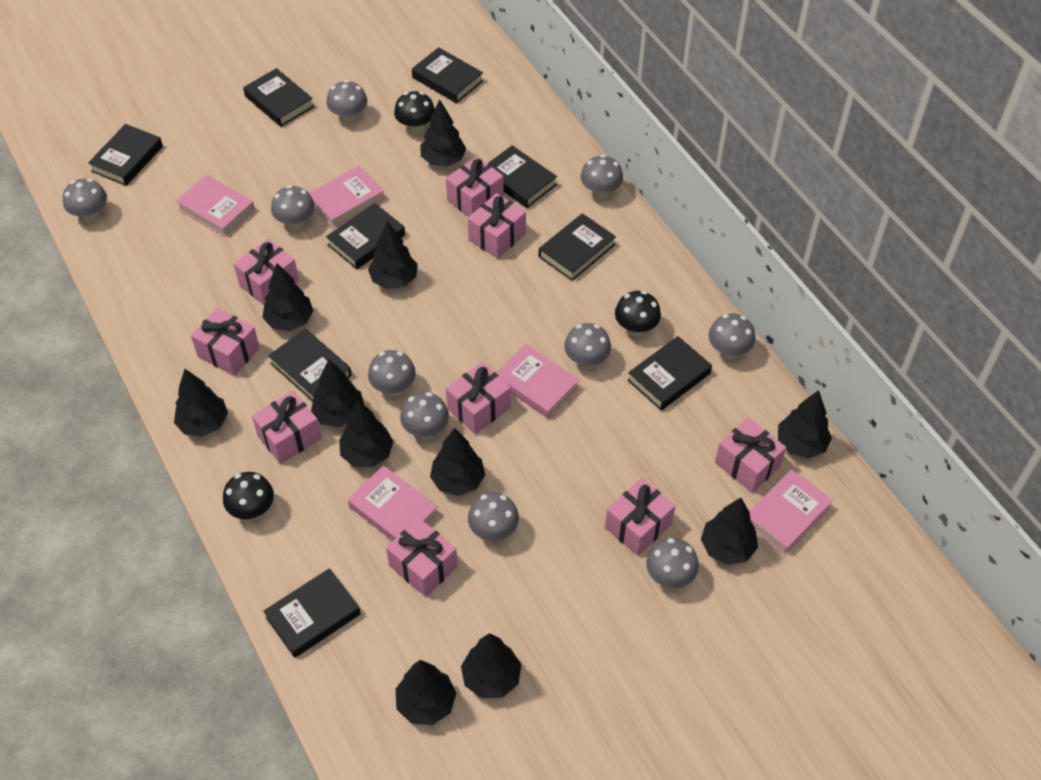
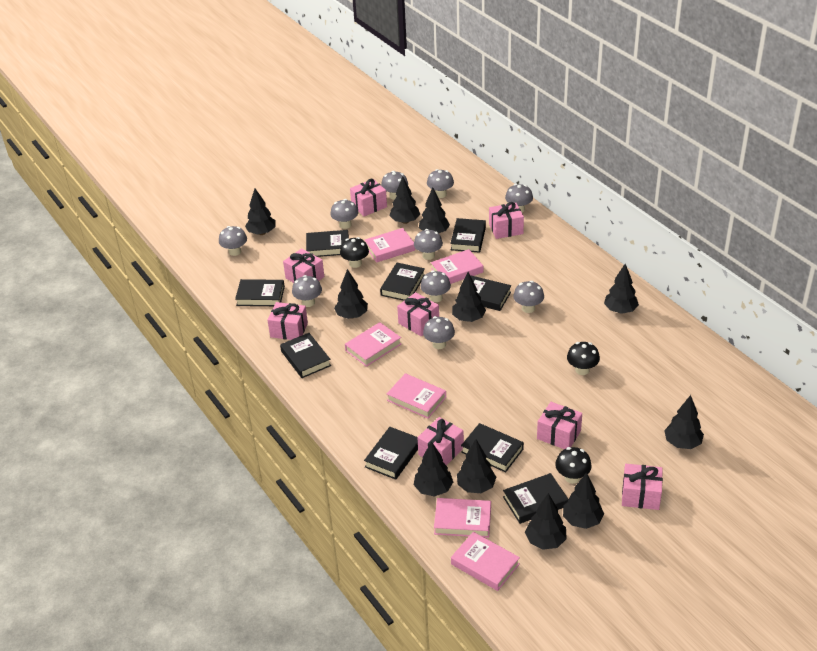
pink book: 5 -> 6
pink gift: 9 -> 8

